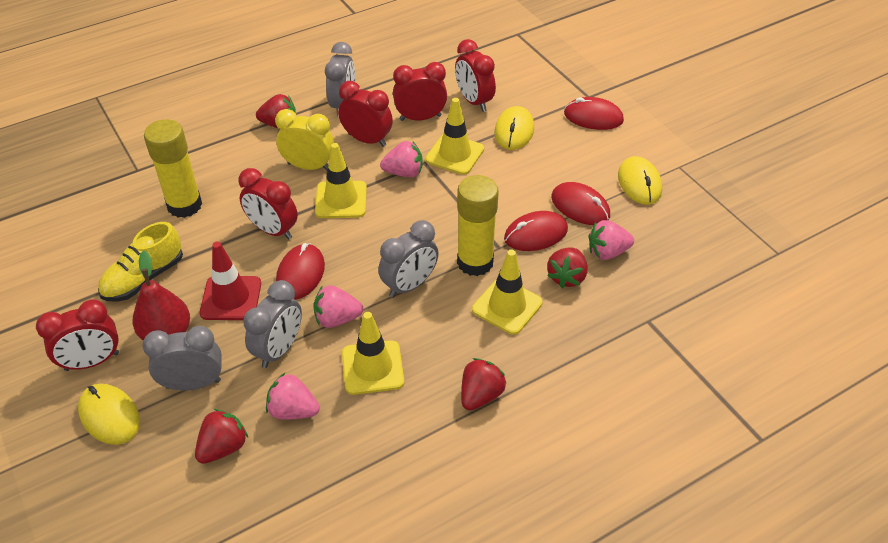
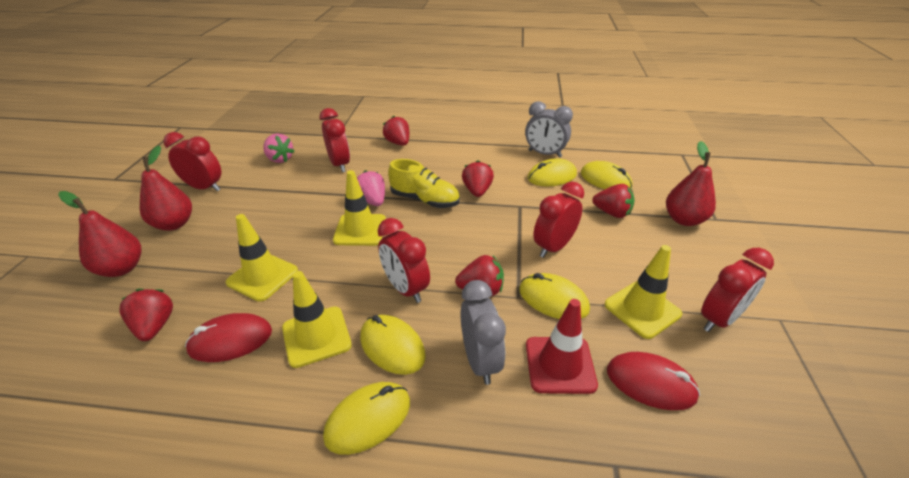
grey clock: 4 -> 2
pink strawberry: 4 -> 2
red mouse: 4 -> 2
red pear: 1 -> 3
red strawberry: 4 -> 5
yellow clock: 1 -> 0
yellow glue stick: 2 -> 0
yellow mouse: 3 -> 5

